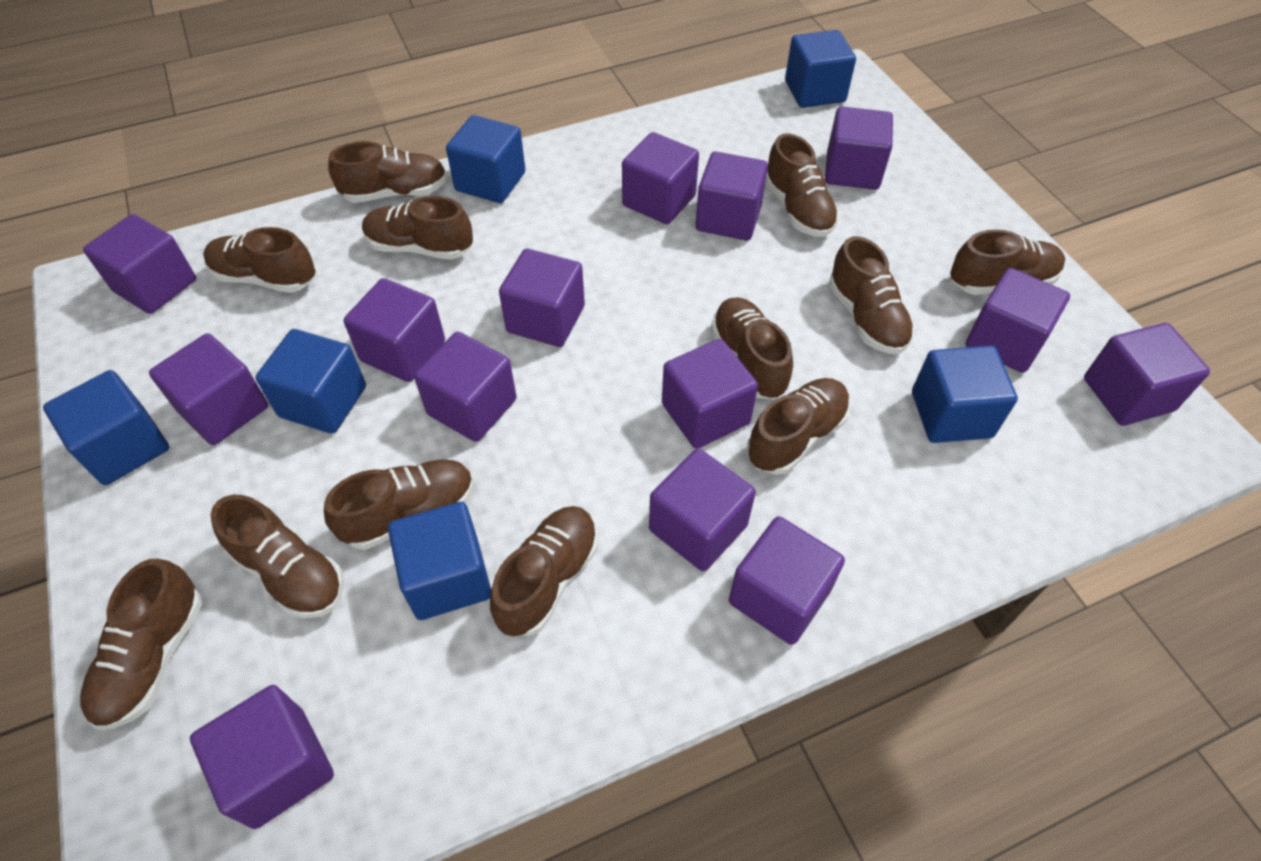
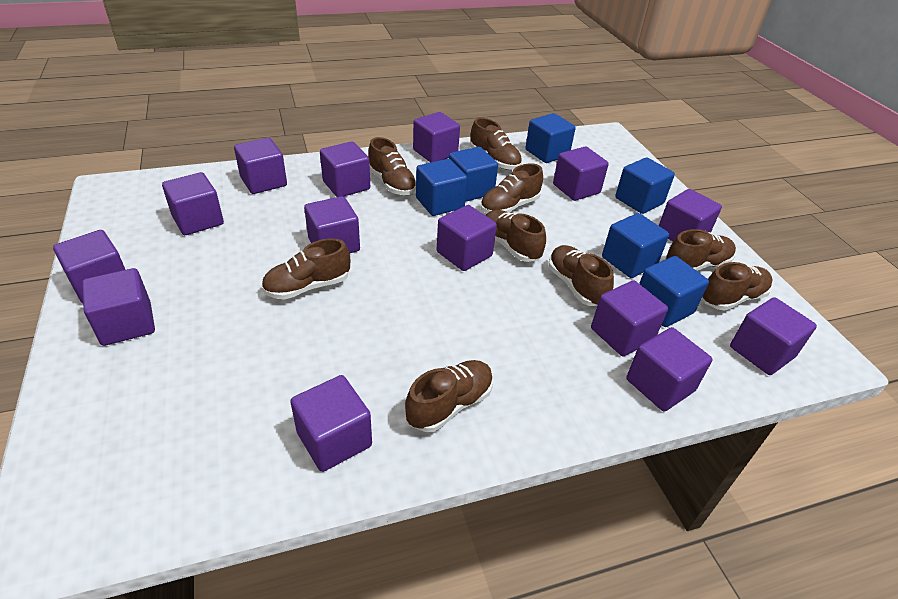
brown shoe: 12 -> 9

